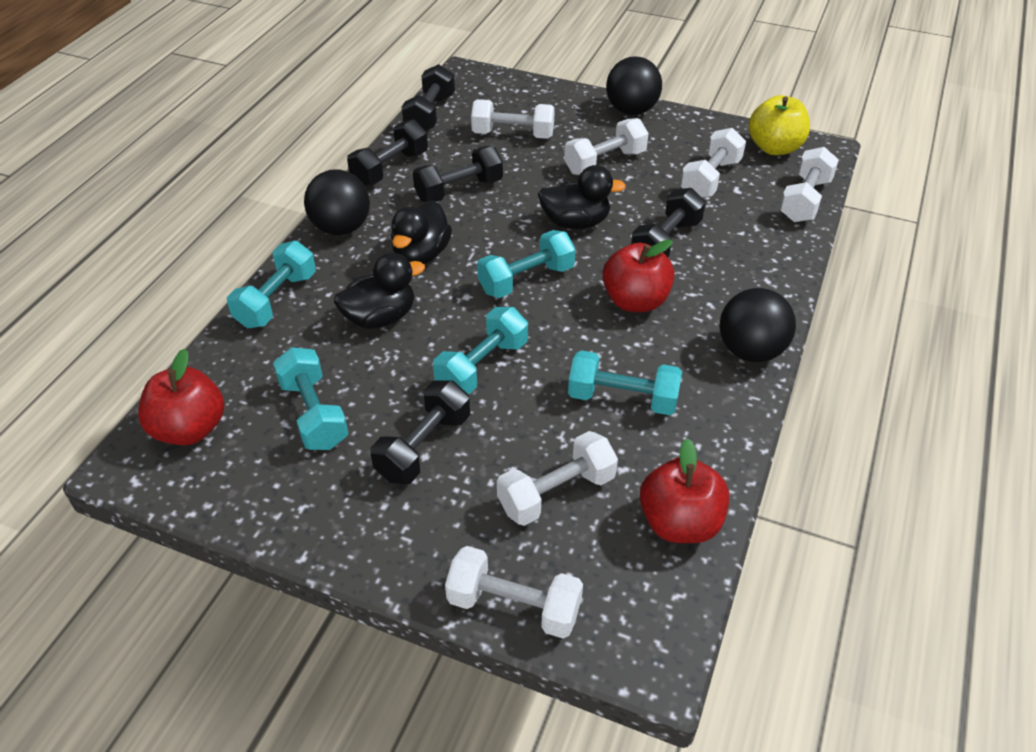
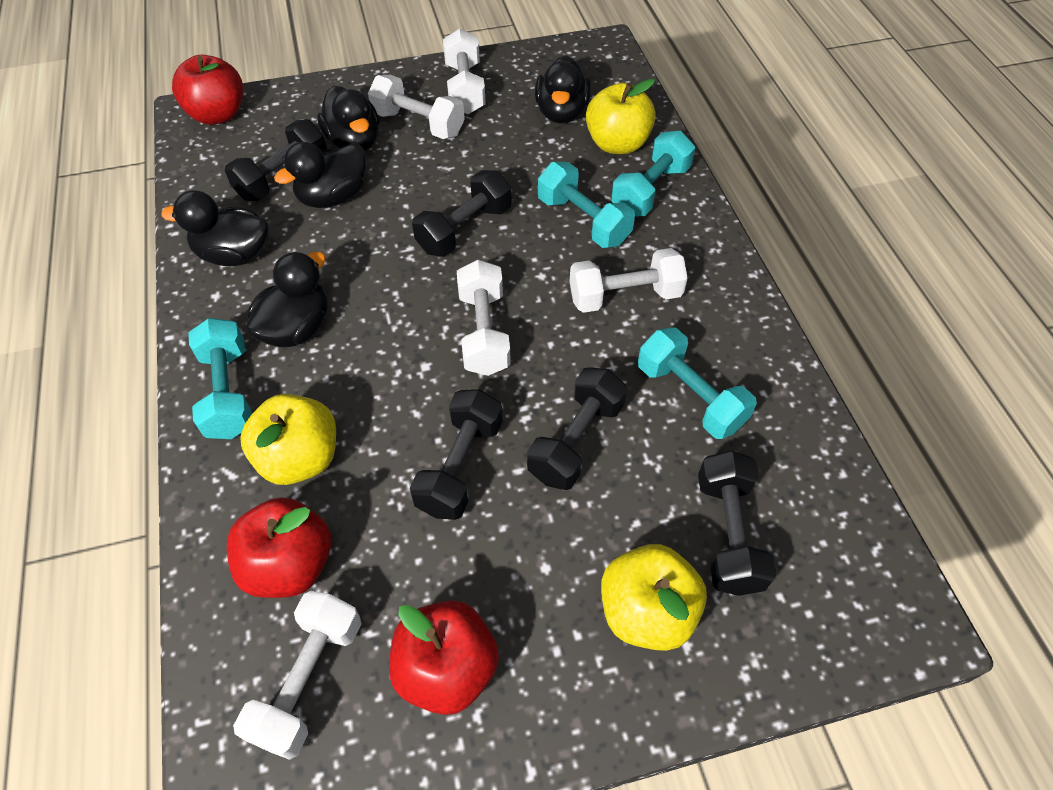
black ball: 3 -> 0
black duck: 3 -> 5
turquoise dumbbell: 5 -> 4
white dumbbell: 6 -> 5
yellow apple: 1 -> 3

